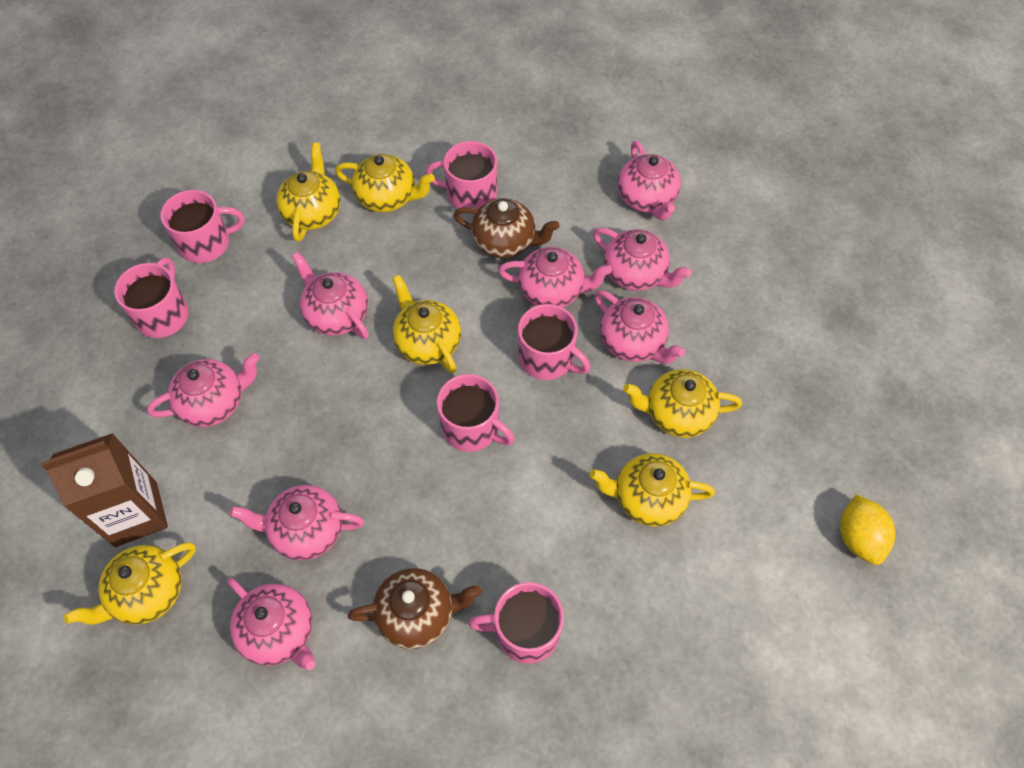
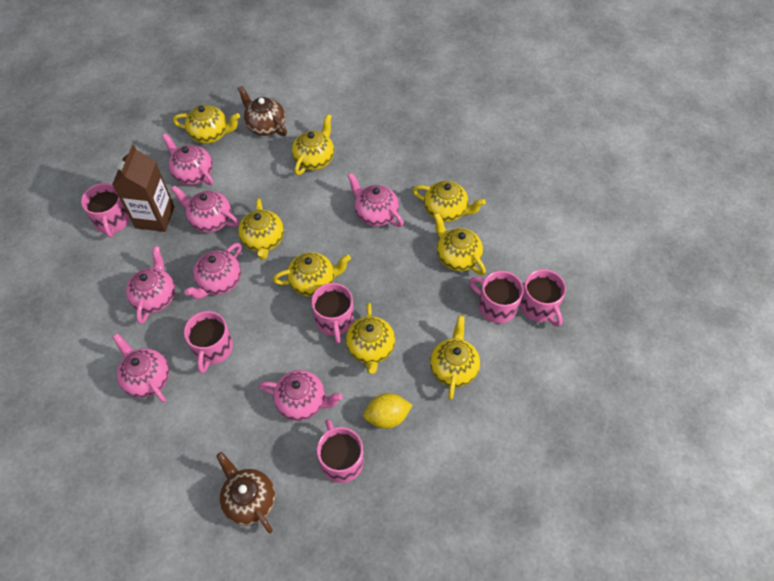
pink teapot: 8 -> 7
yellow teapot: 6 -> 8

